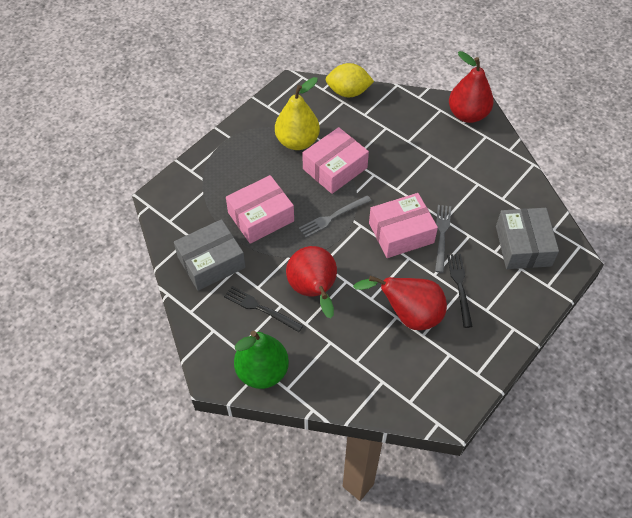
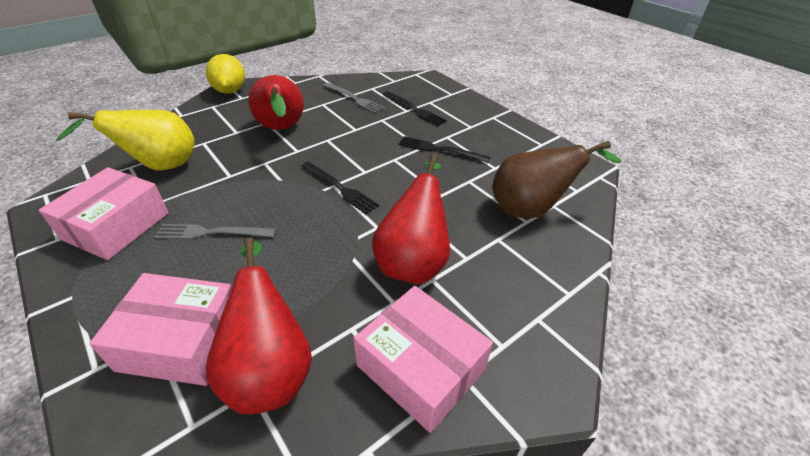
black fork: 2 -> 3
brown pear: 0 -> 1
green pear: 1 -> 0
grey box: 2 -> 0

